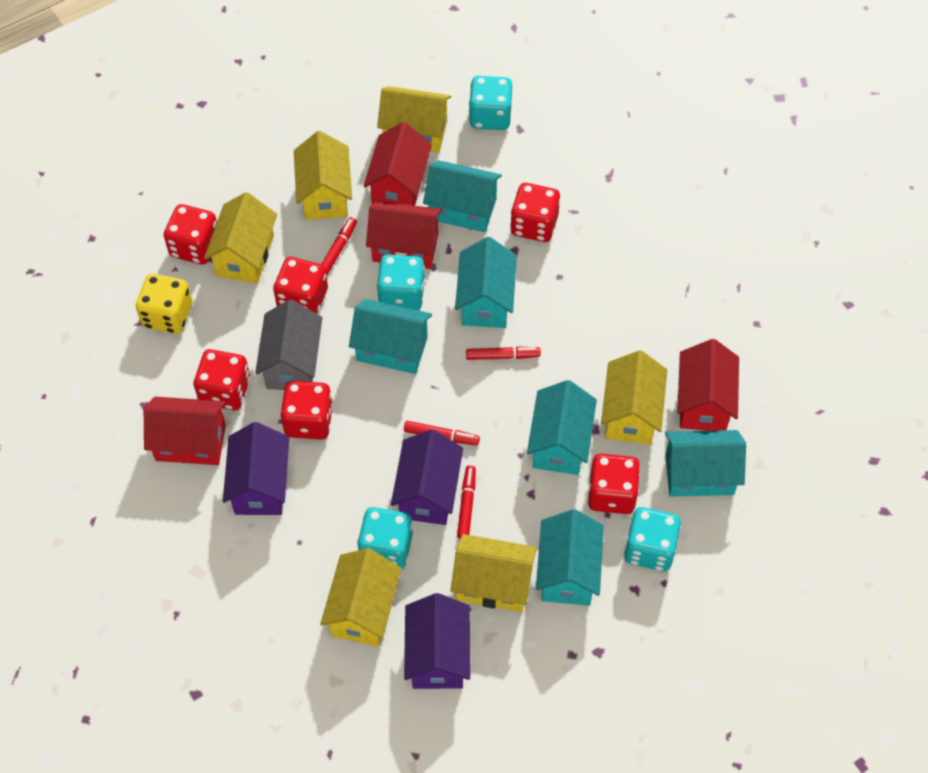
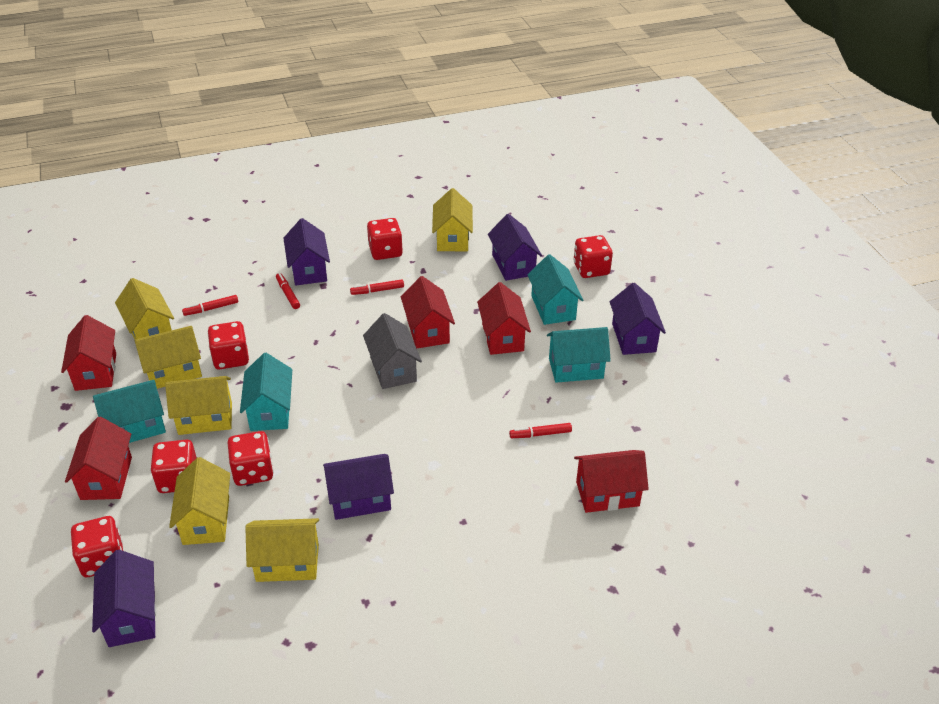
purple house: 3 -> 5
red house: 4 -> 5
turquoise dice: 4 -> 0
turquoise house: 6 -> 4
yellow dice: 1 -> 0

